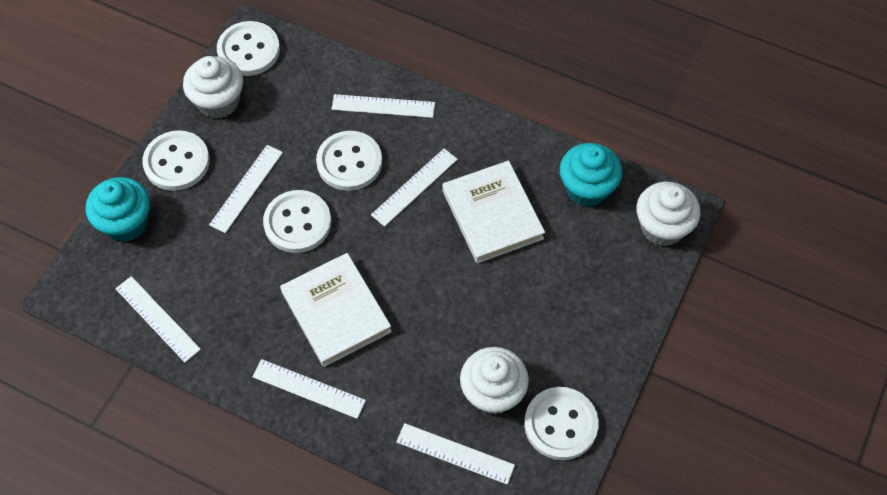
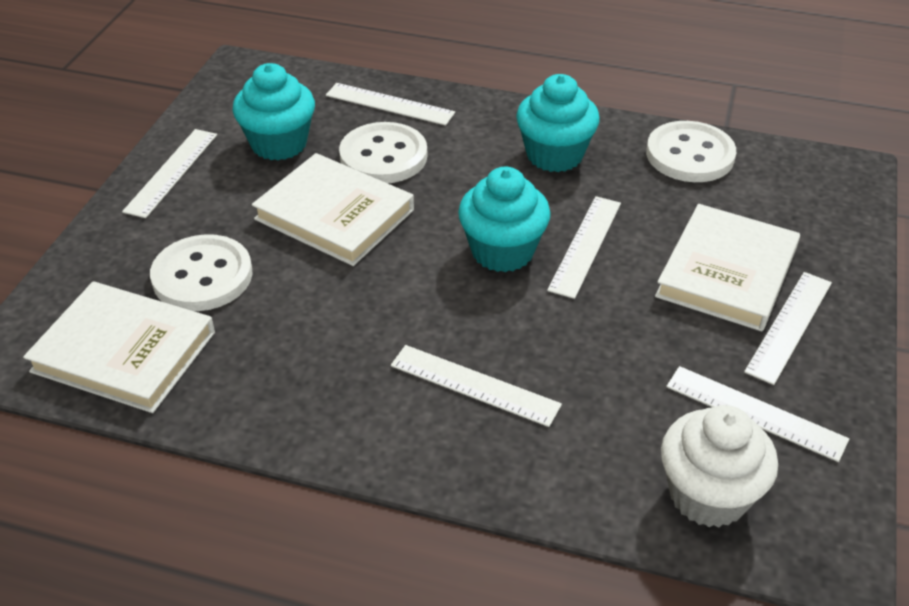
turquoise cupcake: 2 -> 3
white book: 2 -> 3
white button: 5 -> 3
white cupcake: 3 -> 1

